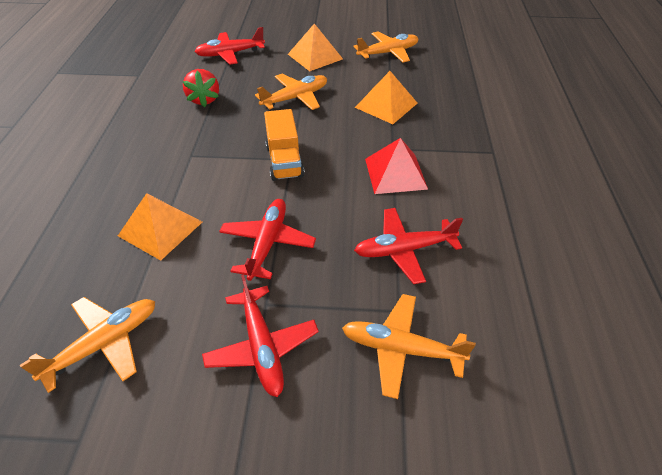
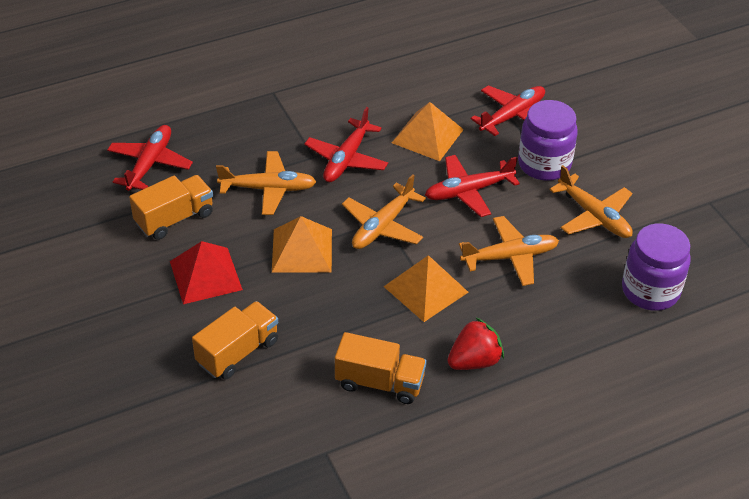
orange truck: 1 -> 3
purple jar: 0 -> 2

